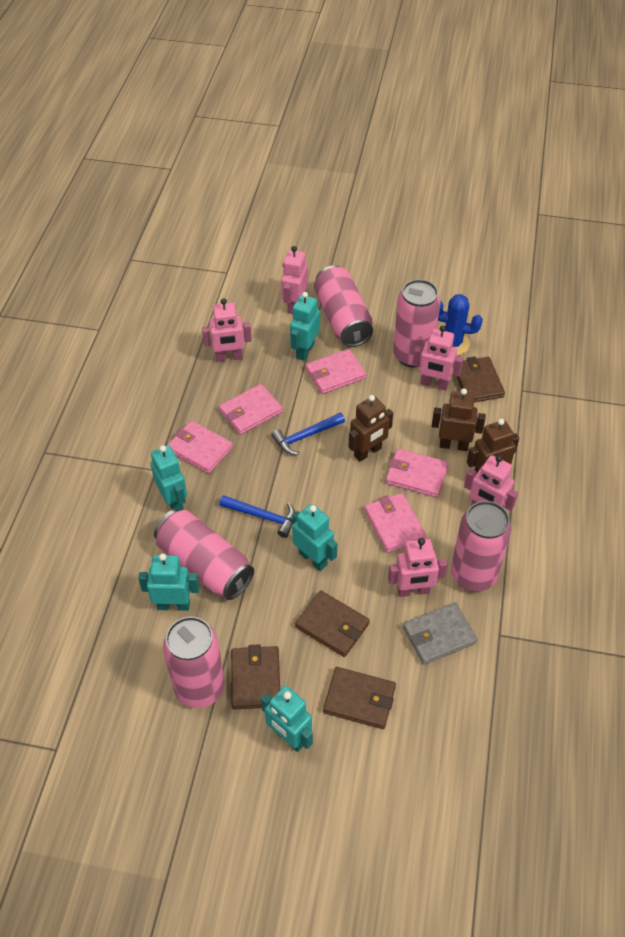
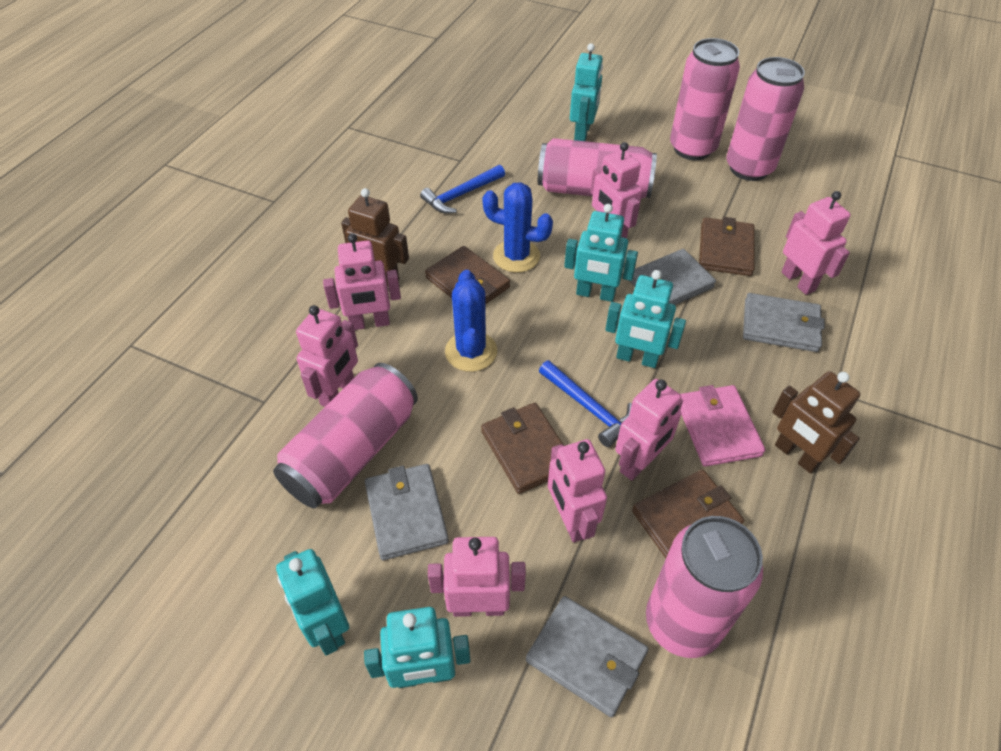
blue cactus: 1 -> 2
brown robot: 3 -> 2
grey wallet: 1 -> 4
pink robot: 5 -> 7
pink wallet: 5 -> 1

